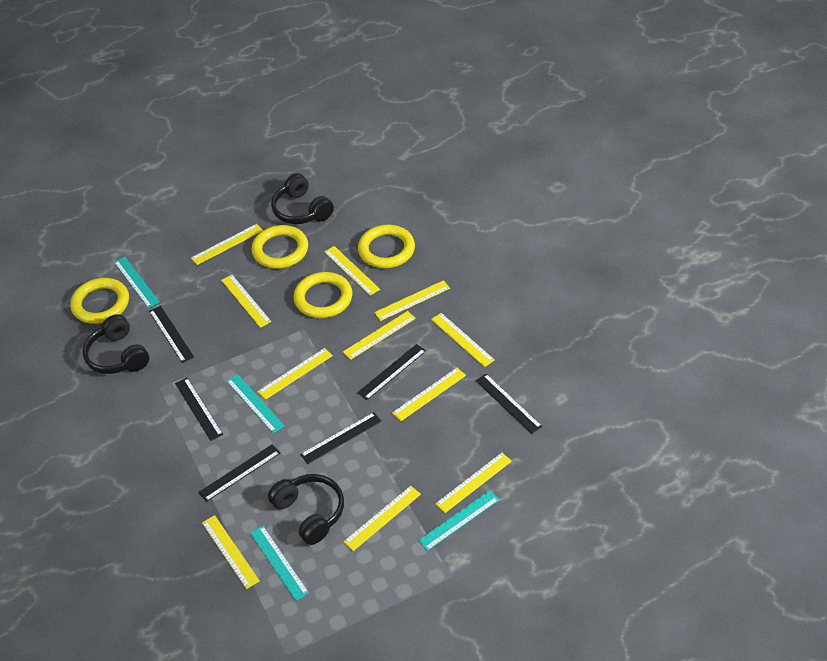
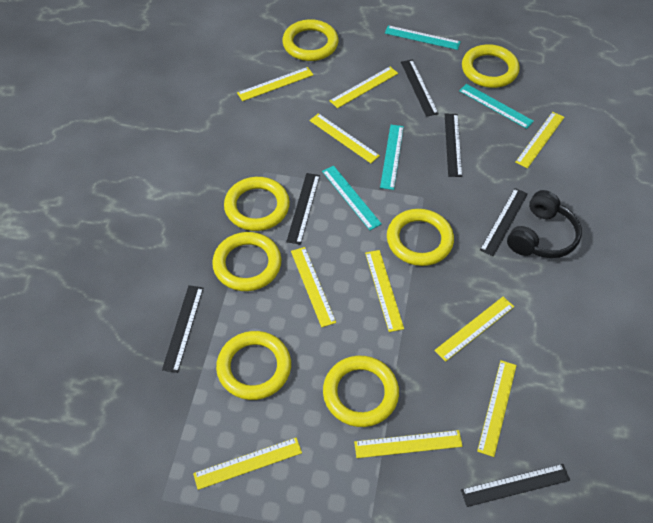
black headphones: 3 -> 1
yellow ring: 4 -> 7
yellow ruler: 11 -> 10

